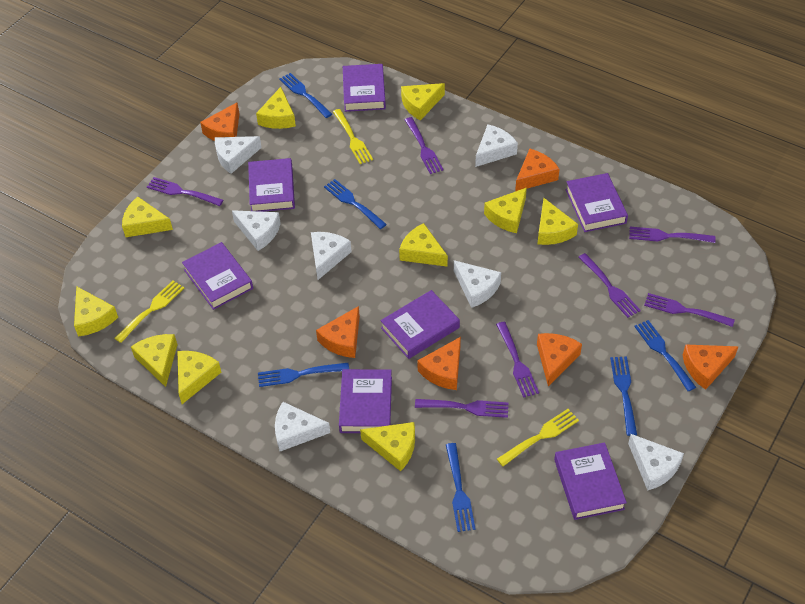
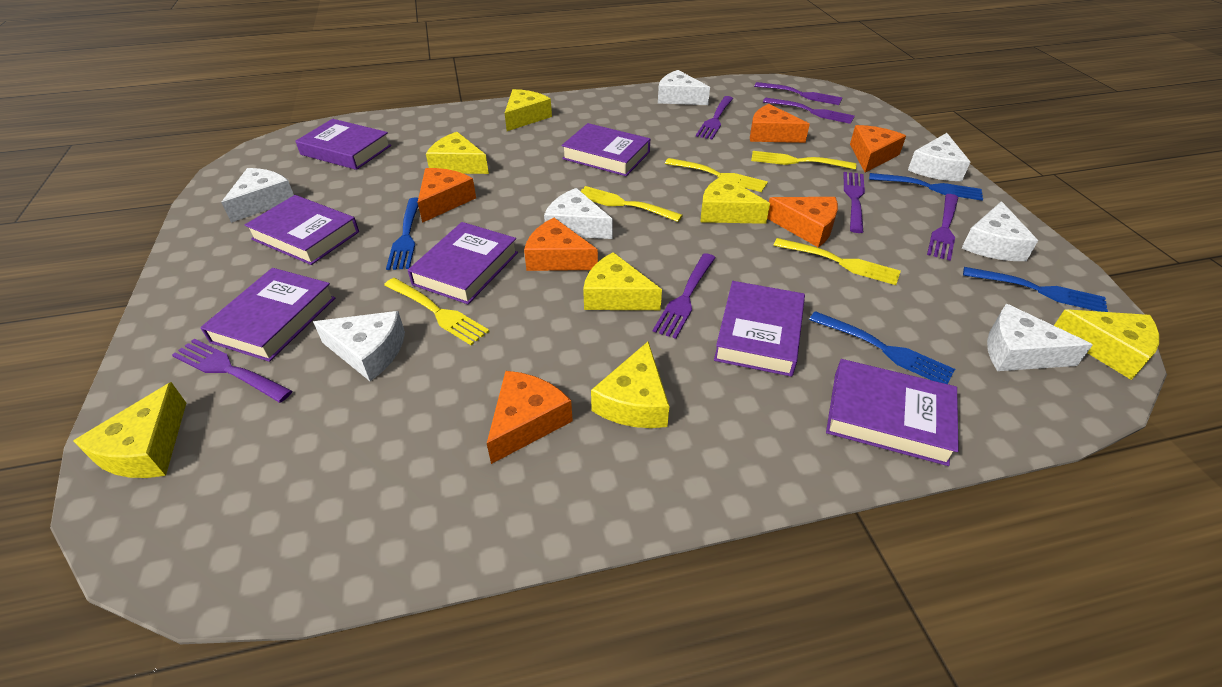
blue fork: 6 -> 4
yellow cheese: 10 -> 7
yellow fork: 3 -> 5

